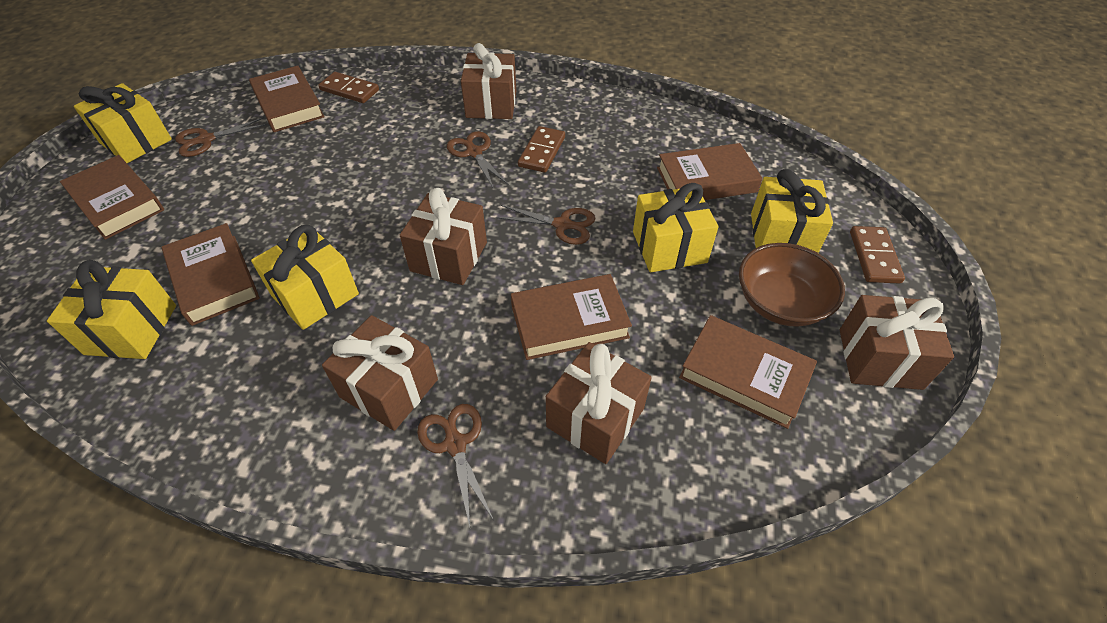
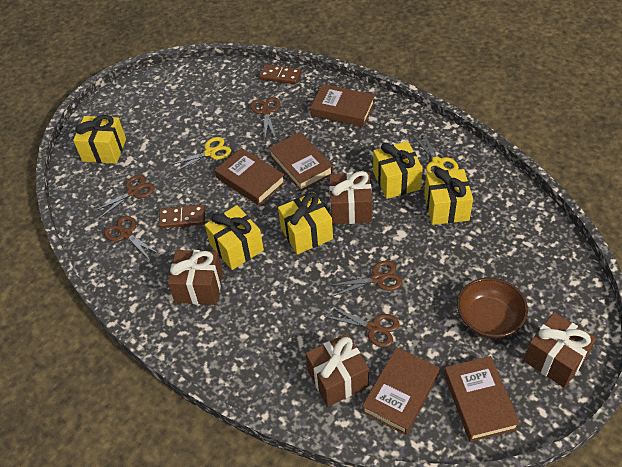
brown book: 6 -> 5
brown domino: 3 -> 2
brown gift: 5 -> 4
brown scissors: 4 -> 5
yellow scissors: 0 -> 2

